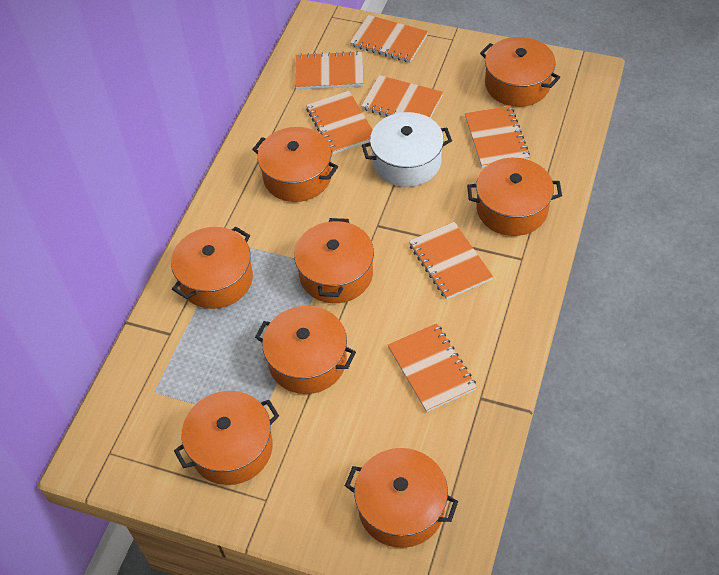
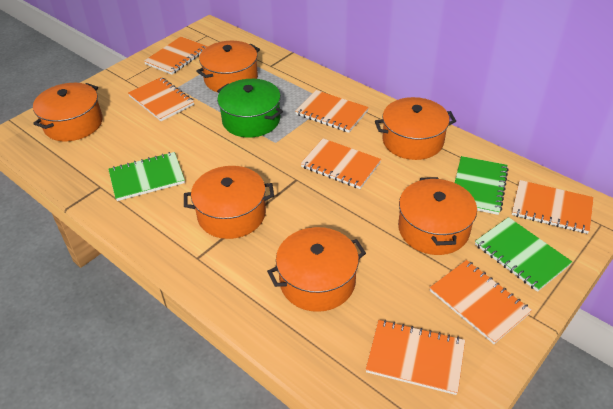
green notebook: 0 -> 3
green pot: 0 -> 1
orange pot: 8 -> 6
white pot: 1 -> 0

